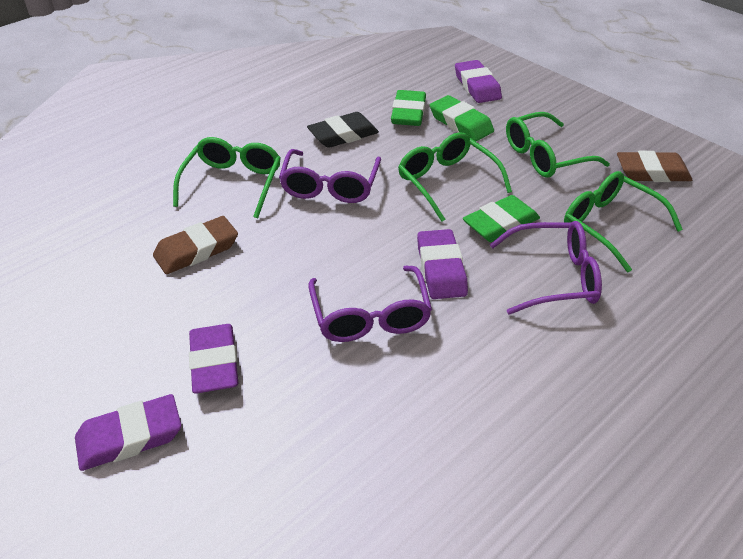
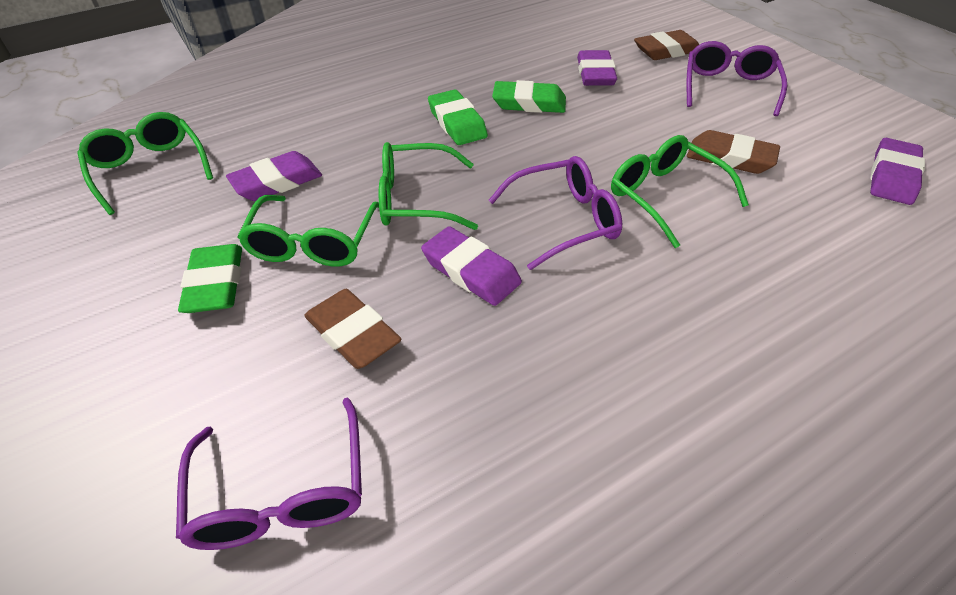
black eraser: 1 -> 0
brown eraser: 2 -> 3

